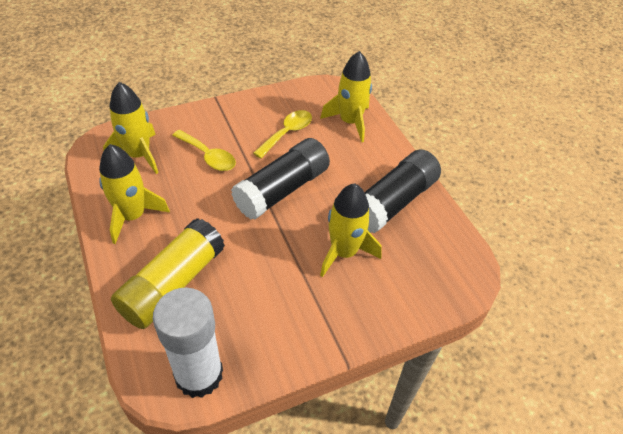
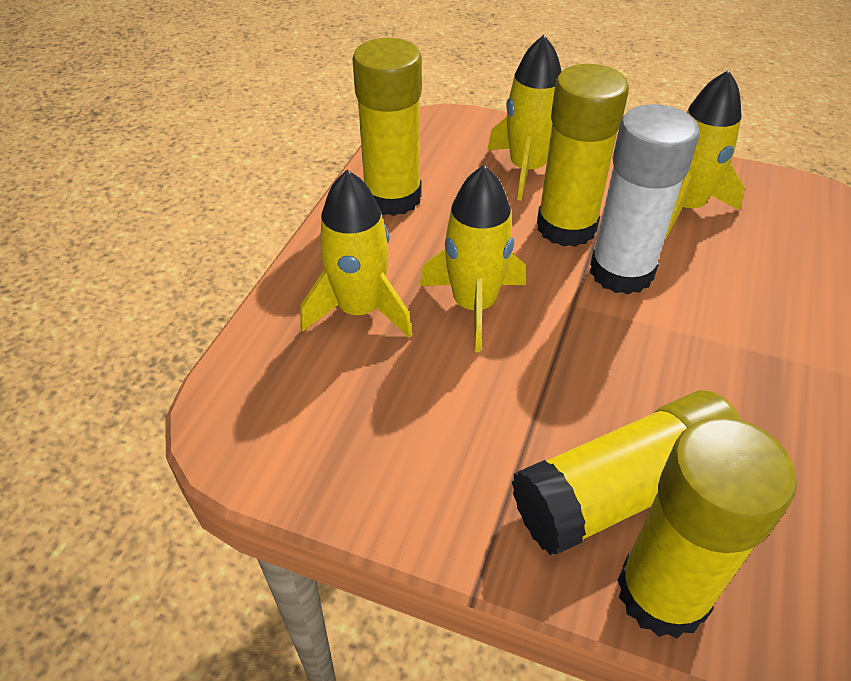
black glue stick: 2 -> 0
yellow glue stick: 1 -> 4
yellow spoon: 2 -> 0

